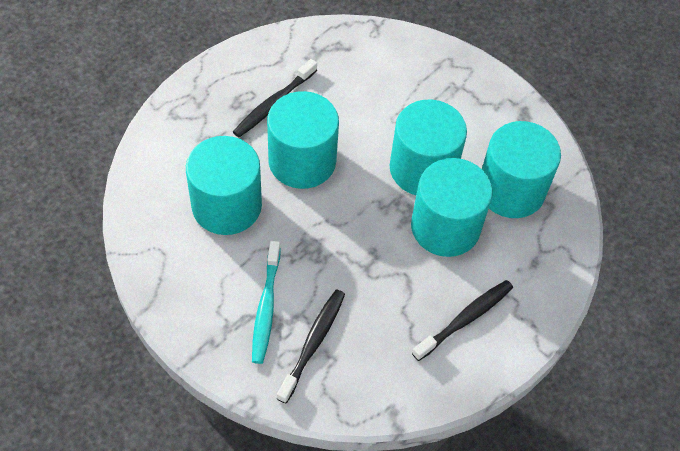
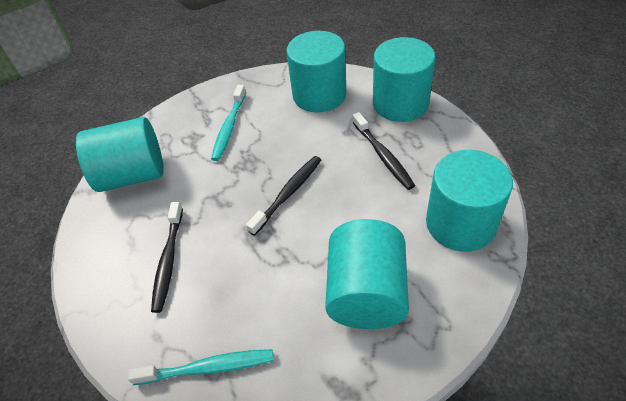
turquoise toothbrush: 1 -> 2

